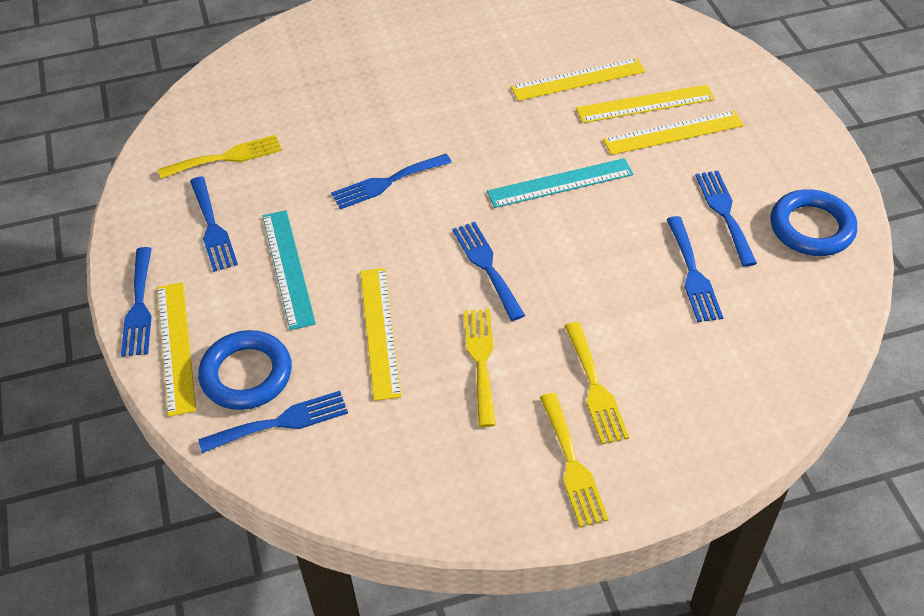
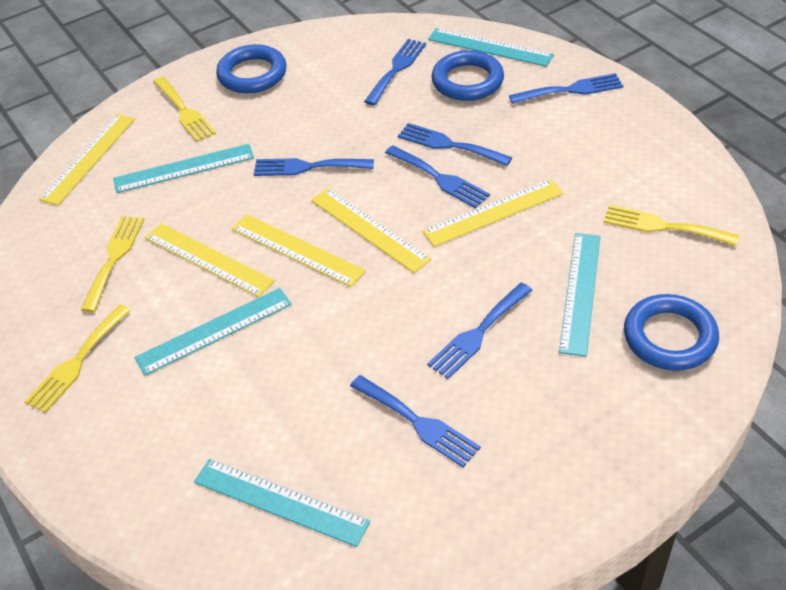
blue ring: 2 -> 3
turquoise ruler: 2 -> 5

